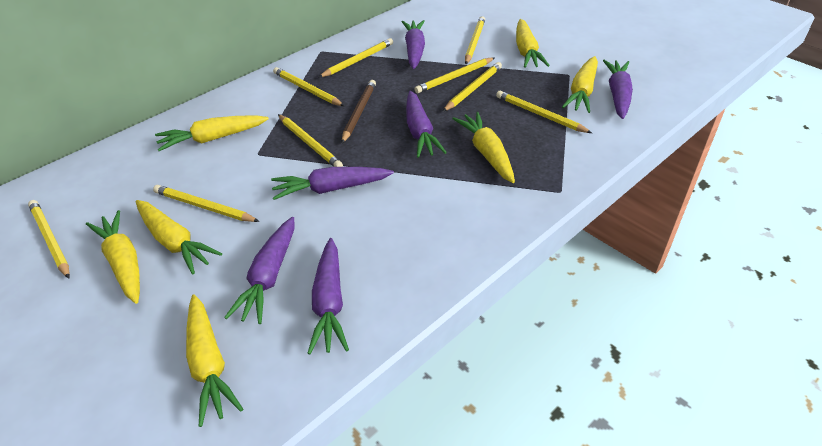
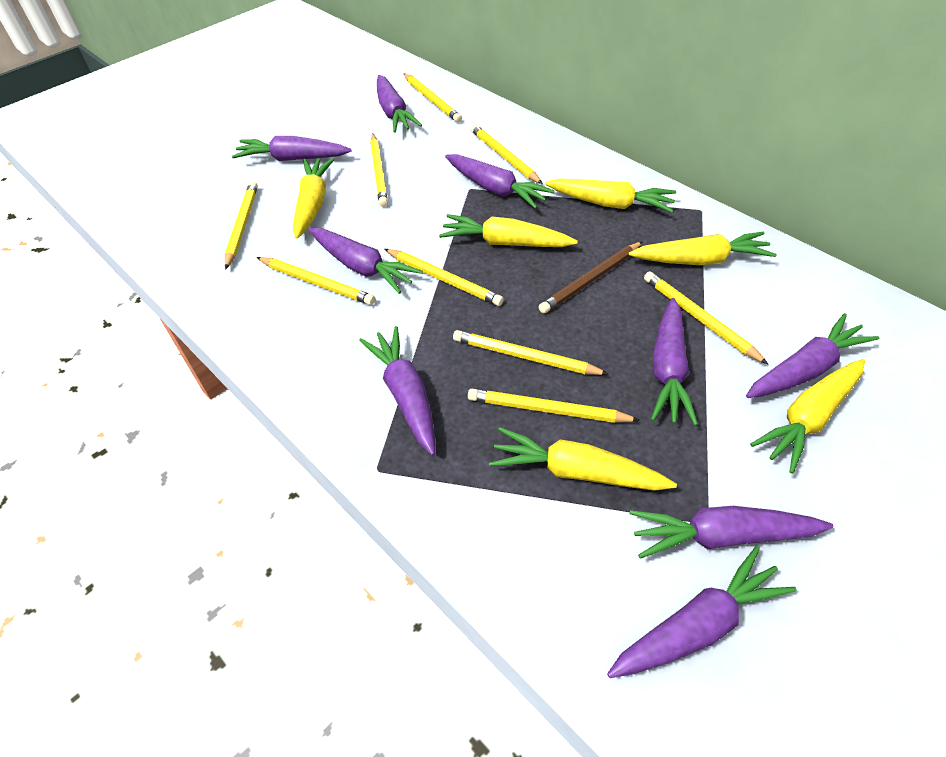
purple carrot: 6 -> 9
yellow carrot: 7 -> 6

